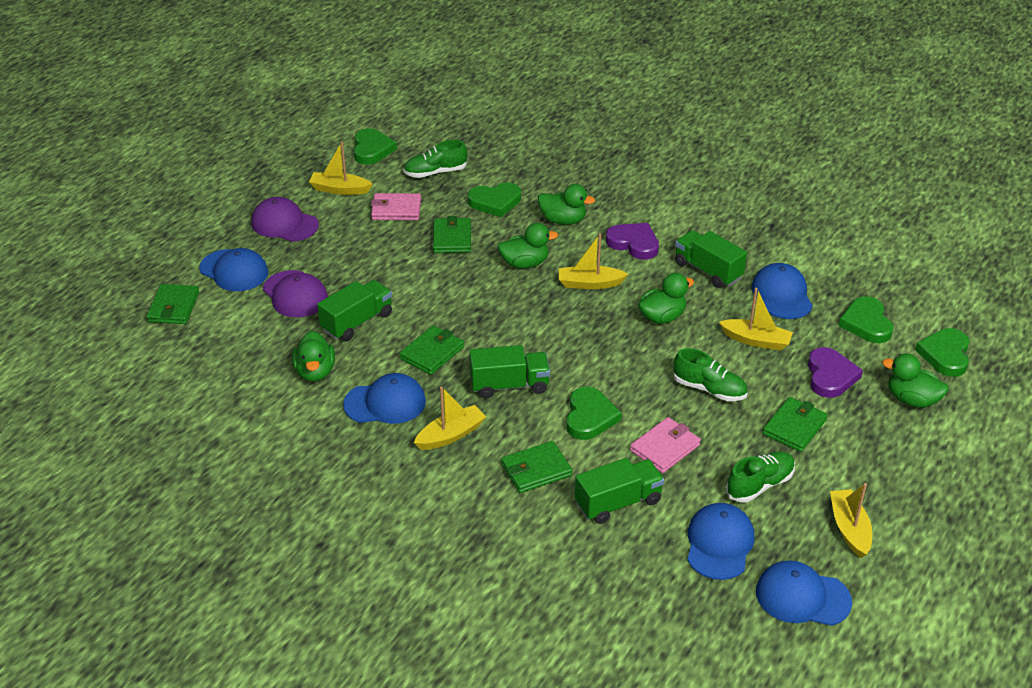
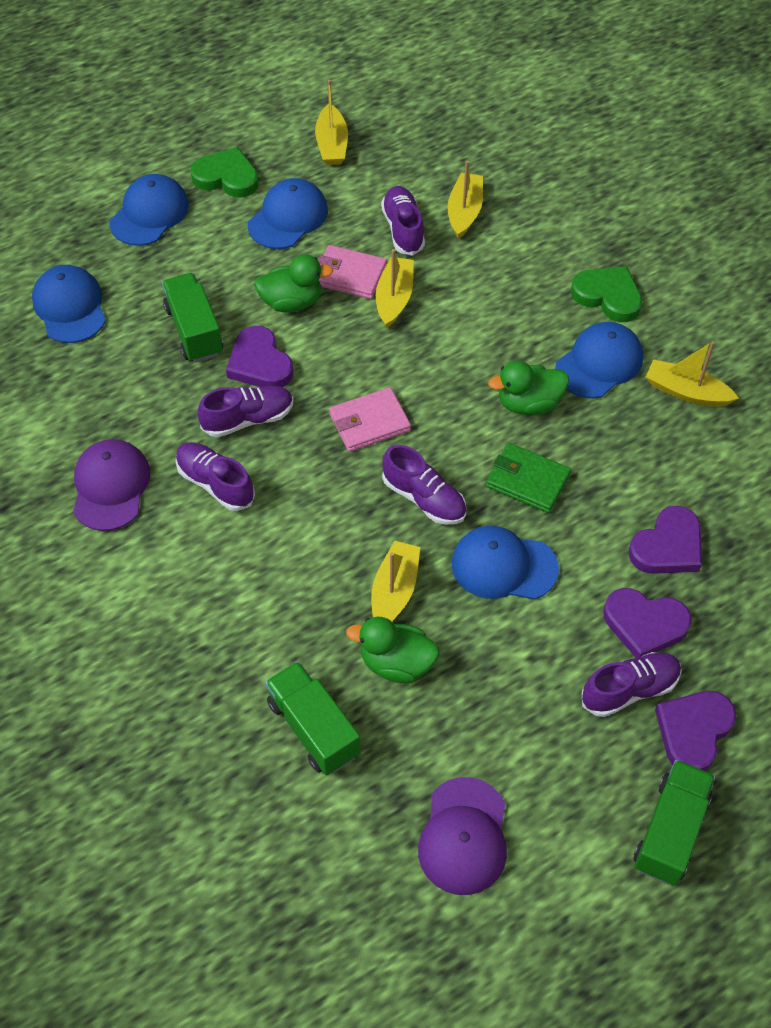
green duck: 5 -> 3
green heart: 5 -> 2
green shoe: 3 -> 0
green truck: 4 -> 3
green wallet: 5 -> 1
purple heart: 2 -> 4
purple shoe: 0 -> 5

